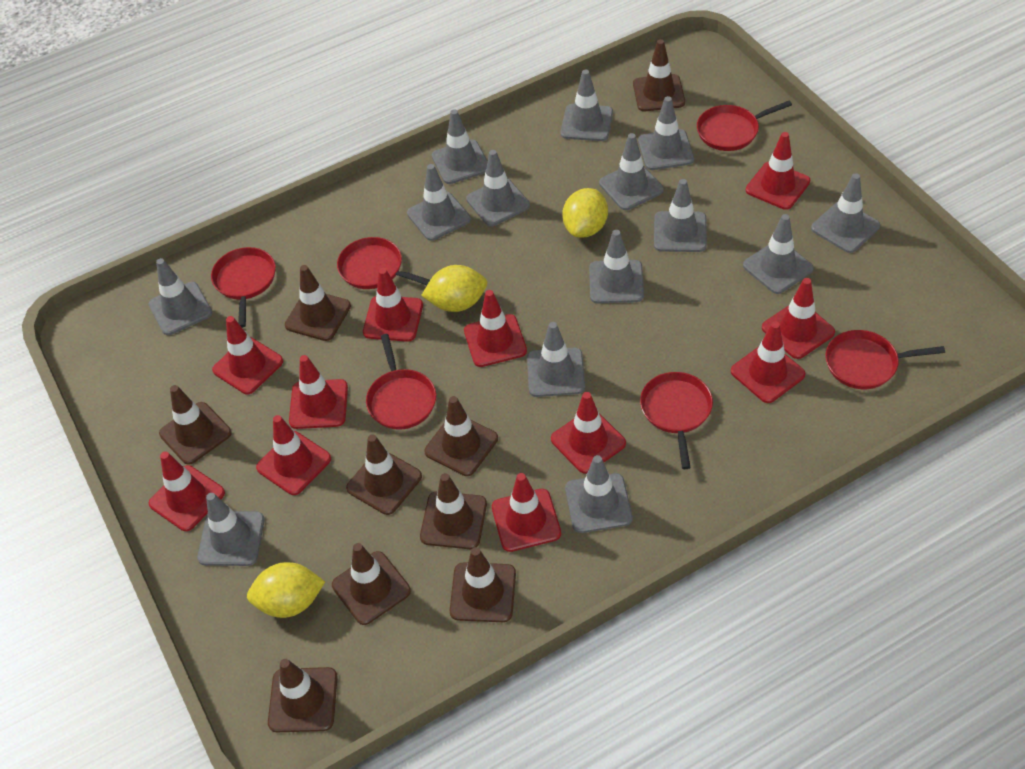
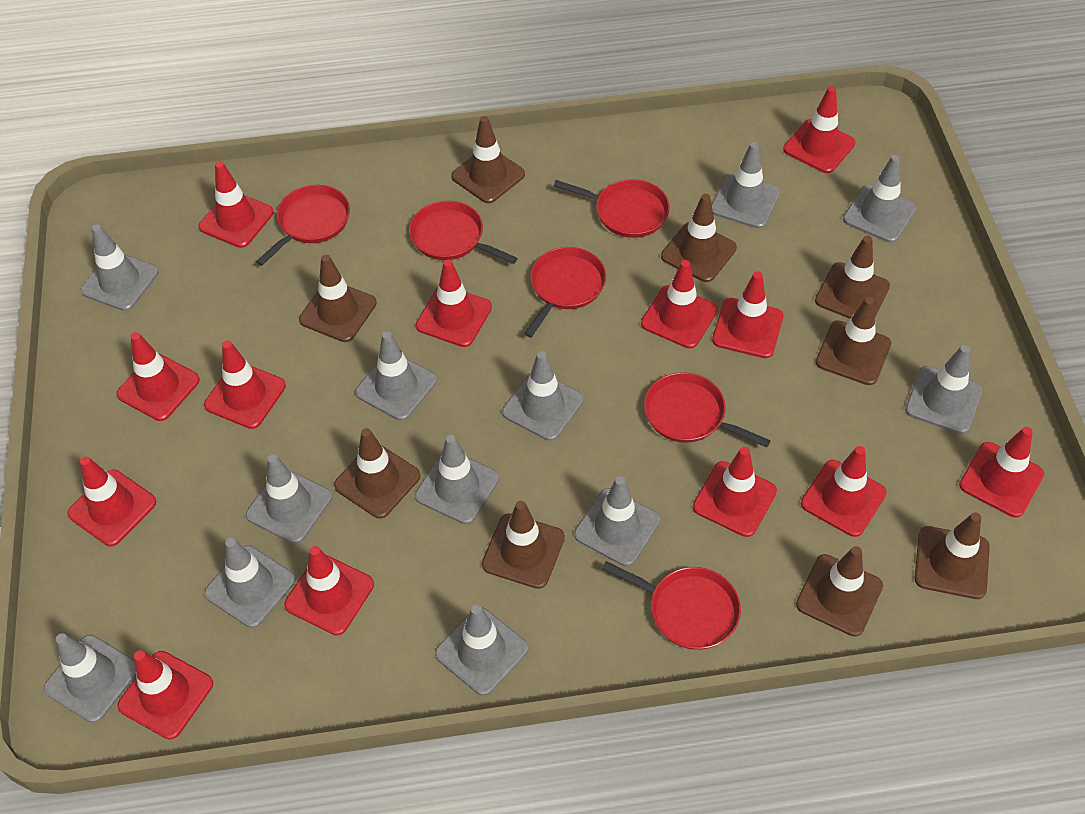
grey traffic cone: 14 -> 12
red traffic cone: 11 -> 13
yellow lemon: 3 -> 0

